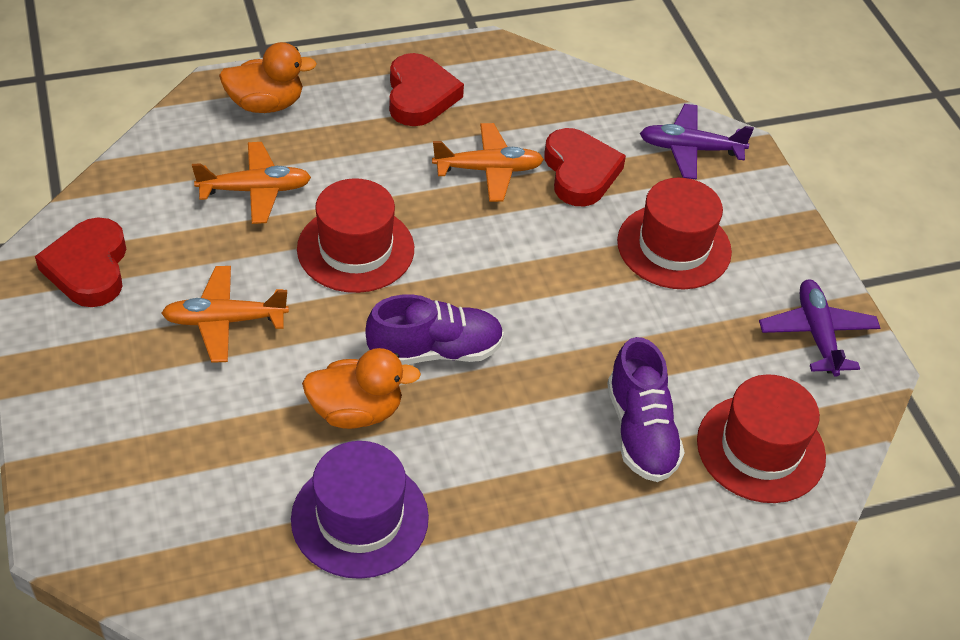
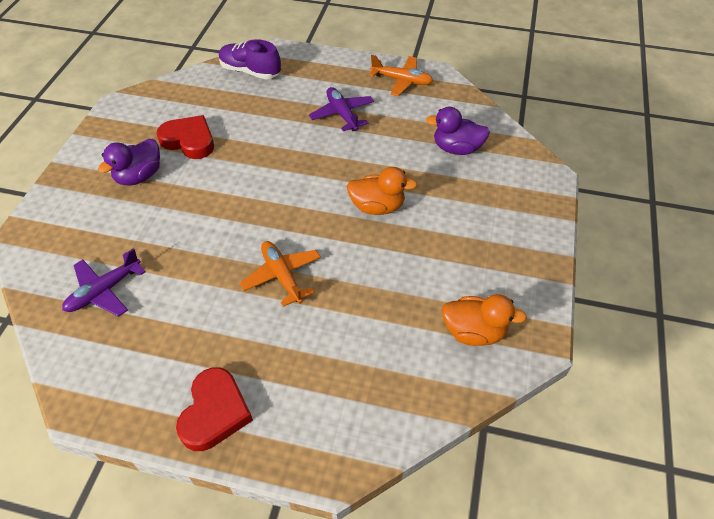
orange plane: 3 -> 2
purple duck: 0 -> 2
purple hat: 1 -> 0
purple shoe: 2 -> 1
red hat: 3 -> 0
red heart: 3 -> 2

